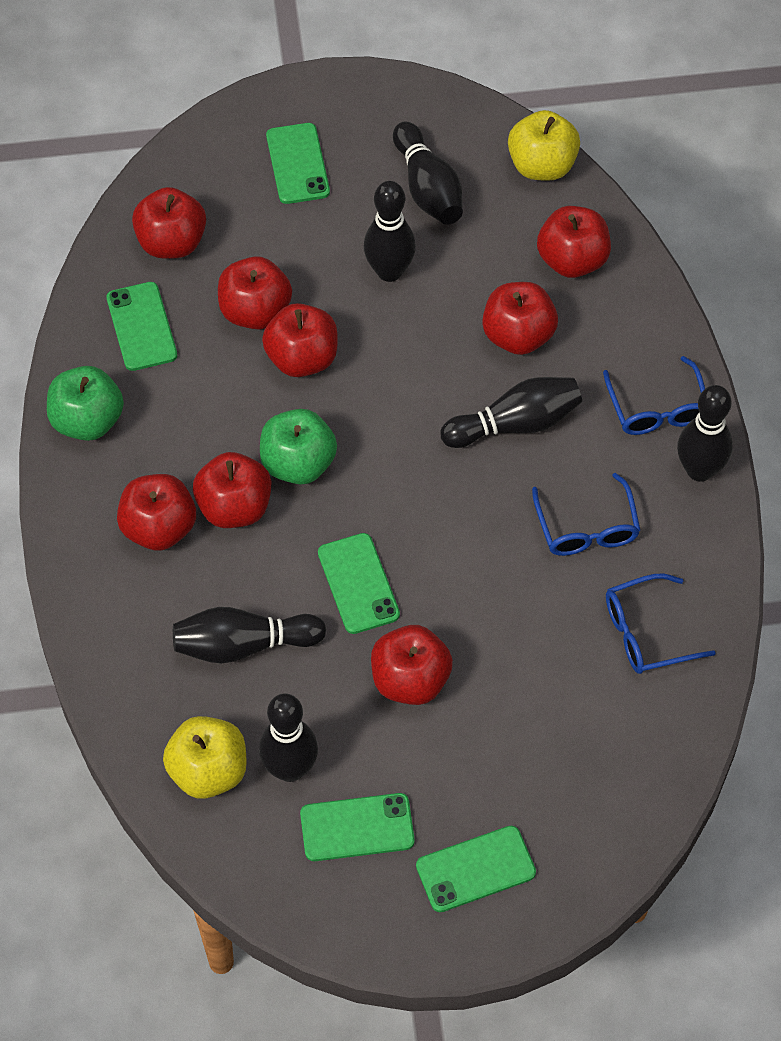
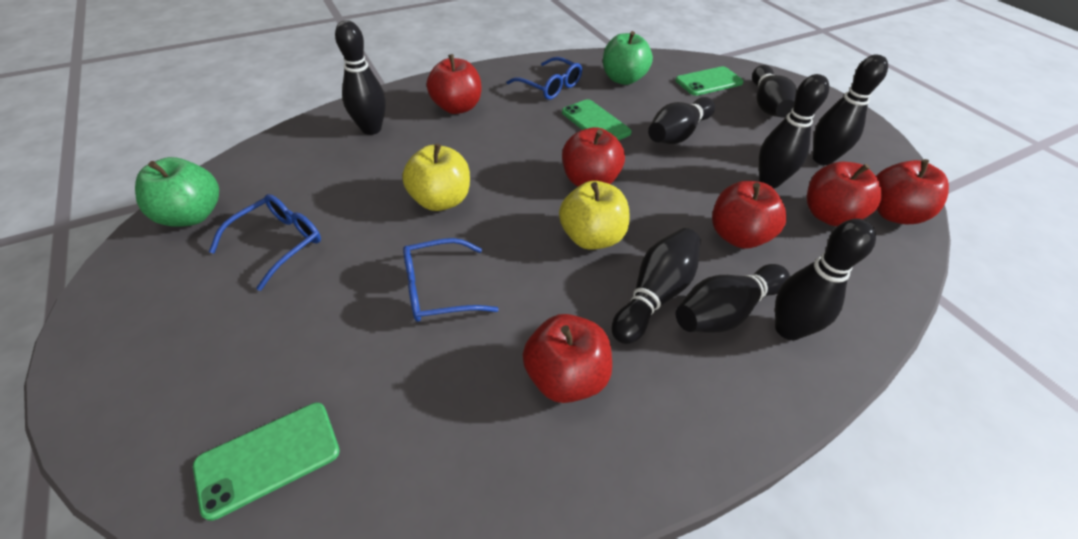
black bowling pin: 6 -> 8
green phone: 5 -> 3
red apple: 8 -> 6

